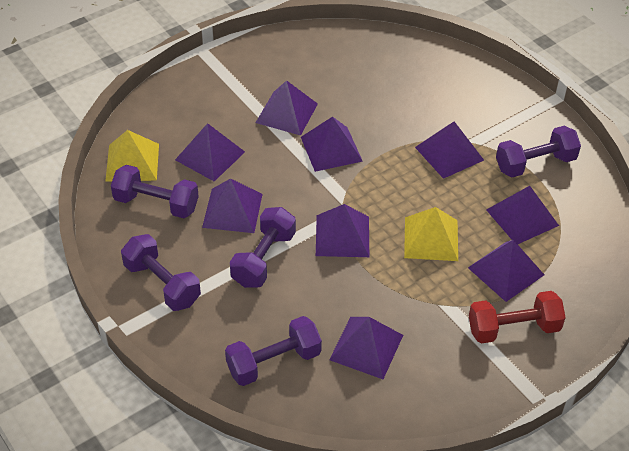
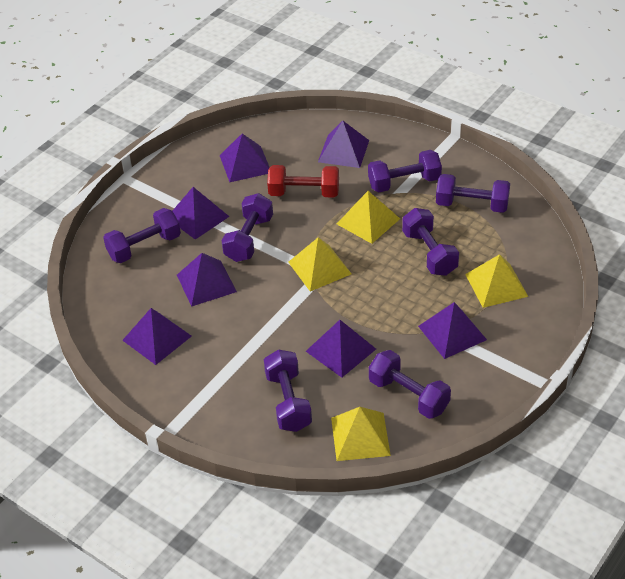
purple dumbbell: 5 -> 7
purple pyramid: 9 -> 7
yellow pyramid: 2 -> 4

